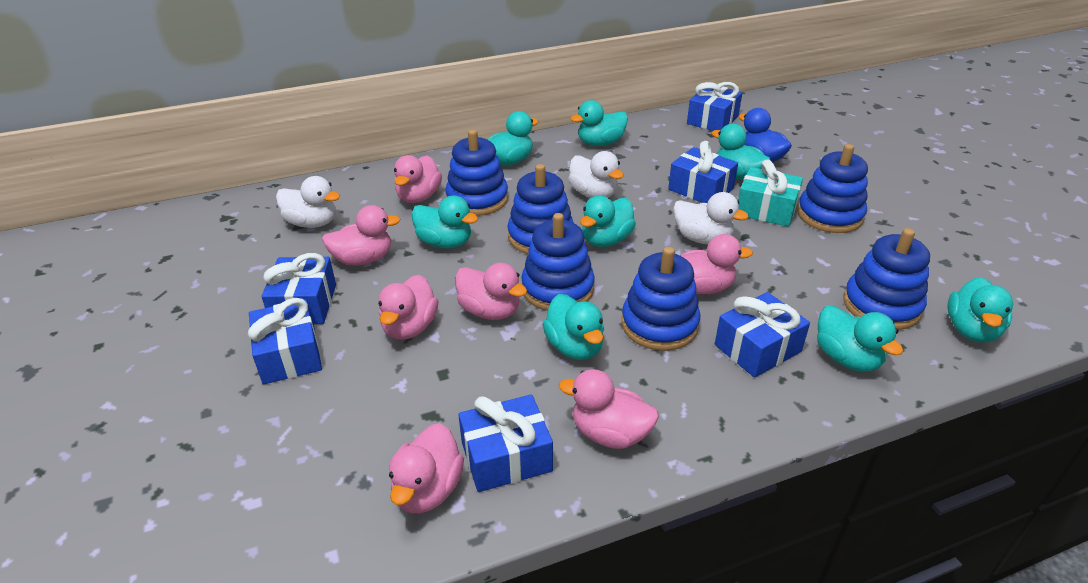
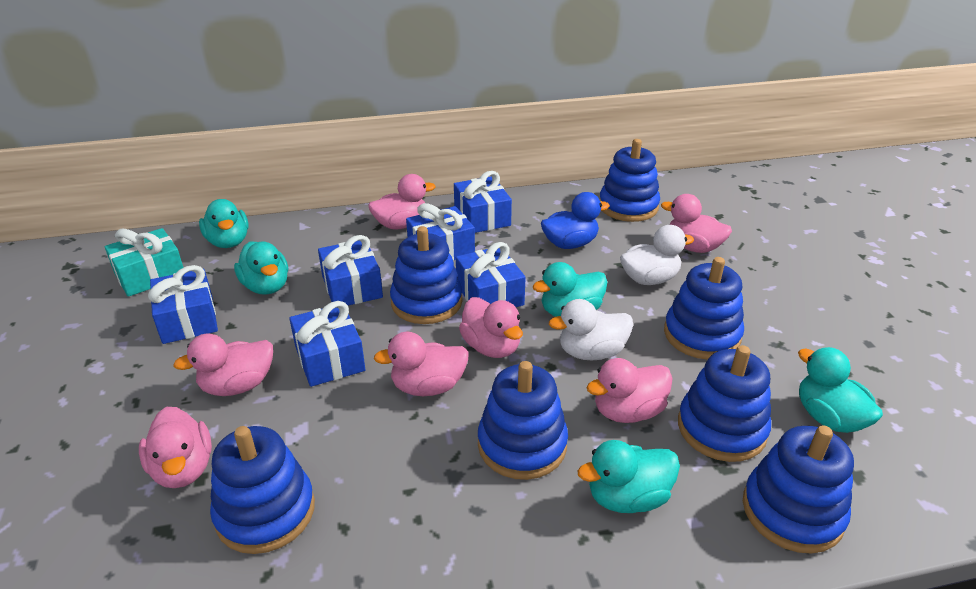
blue stacking toy: 6 -> 7
turquoise duck: 8 -> 5
white duck: 3 -> 2

